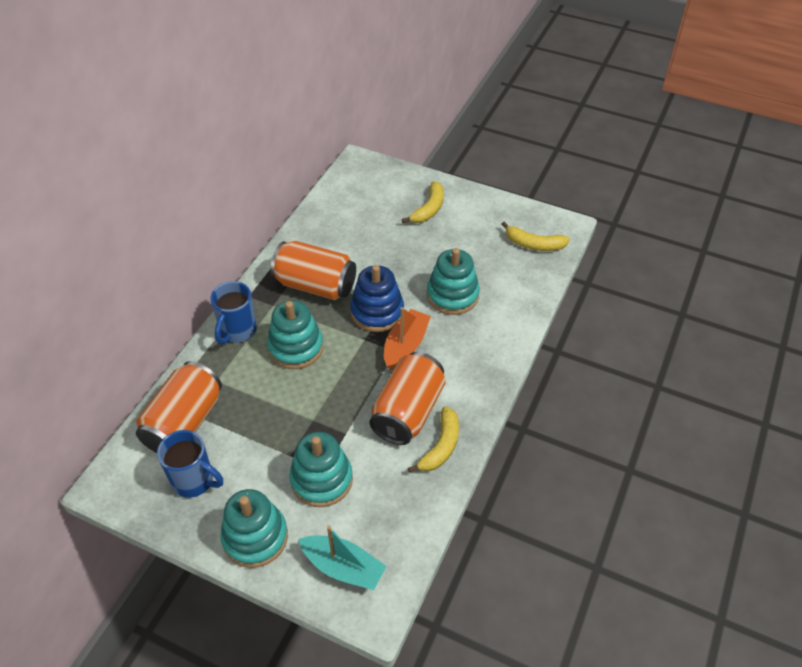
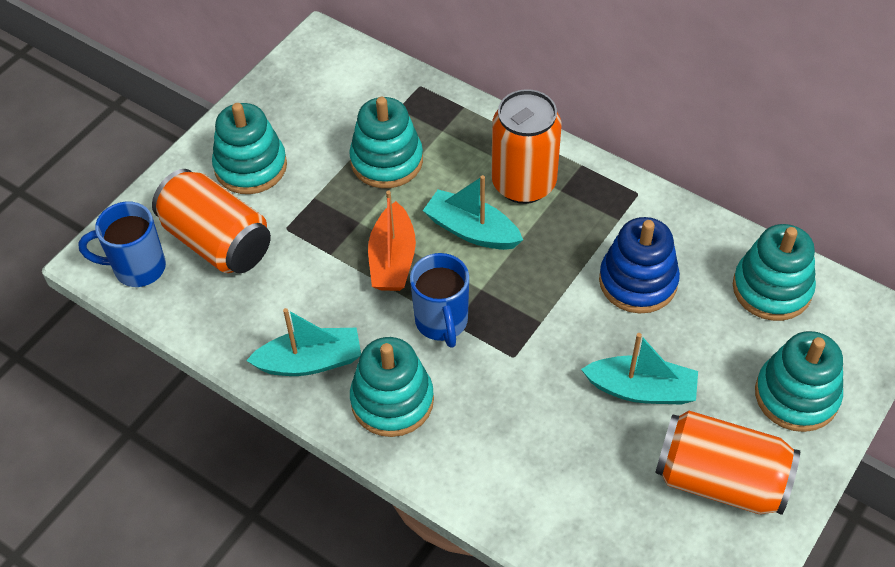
turquoise boat: 1 -> 3
turquoise stacking toy: 4 -> 5
yellow banana: 3 -> 0

